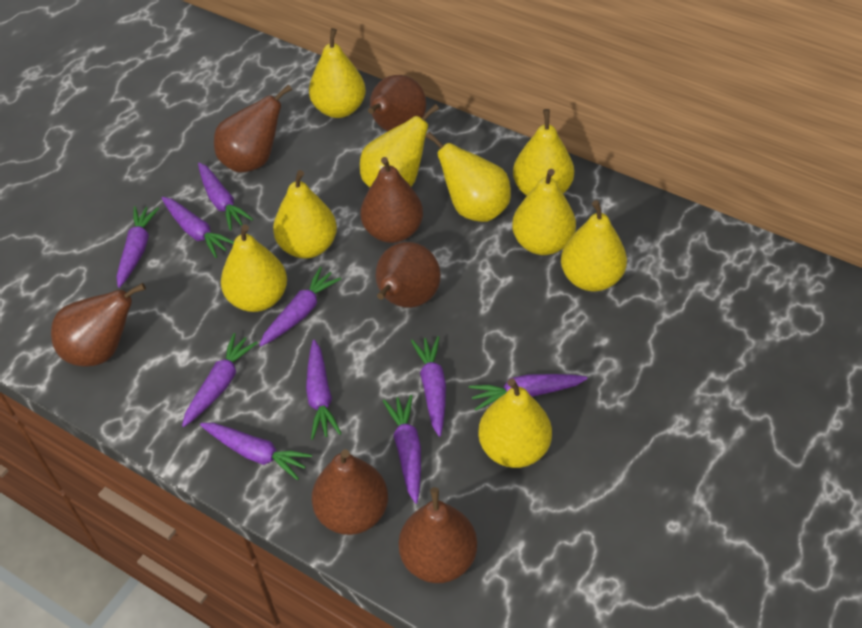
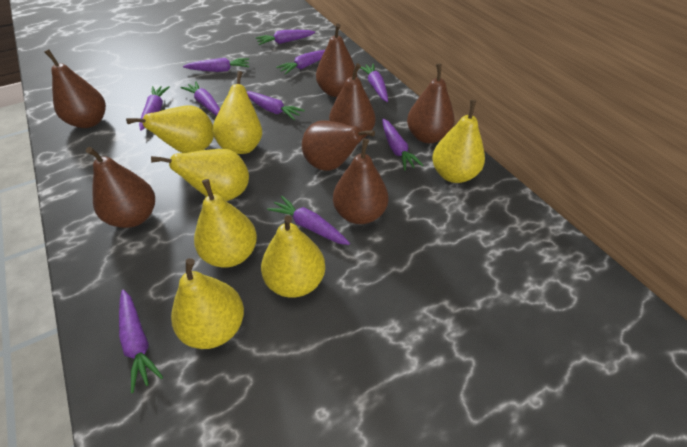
yellow pear: 9 -> 7

